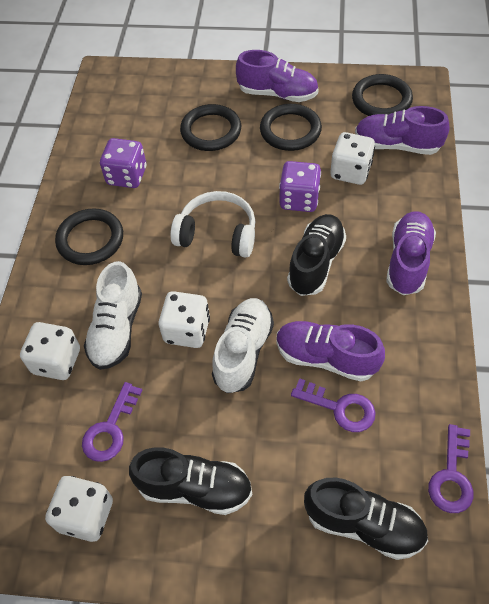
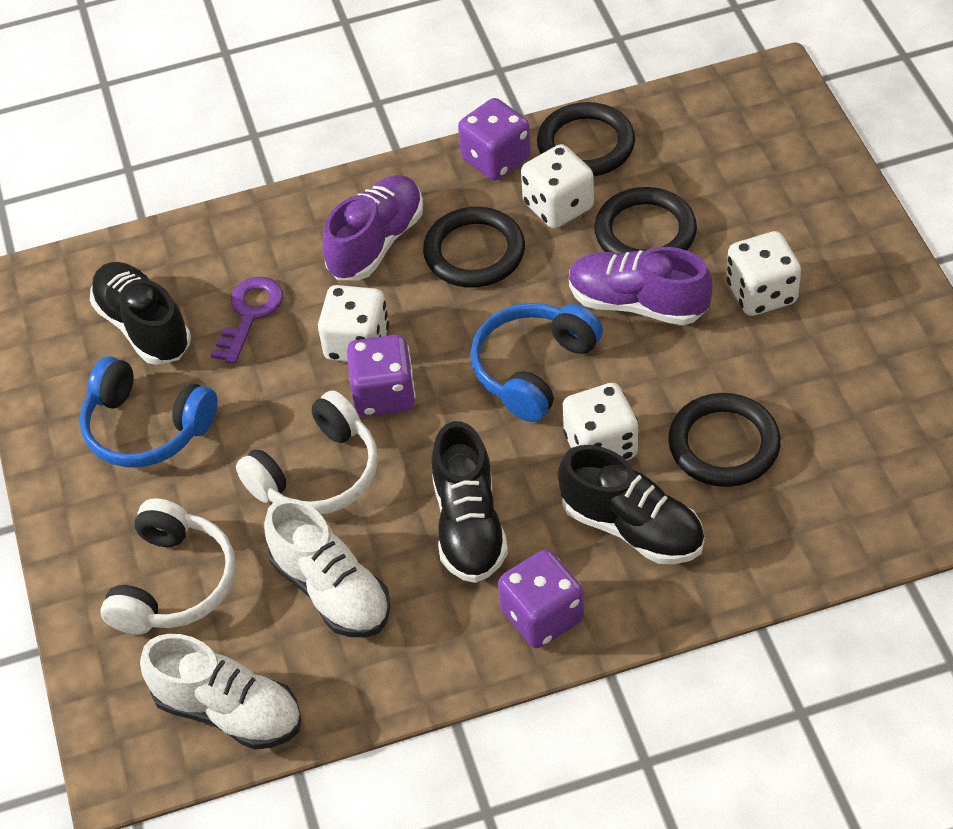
blue headphones: 0 -> 2
purple dice: 2 -> 3
purple key: 3 -> 1
purple shoe: 4 -> 2
white headphones: 1 -> 2

